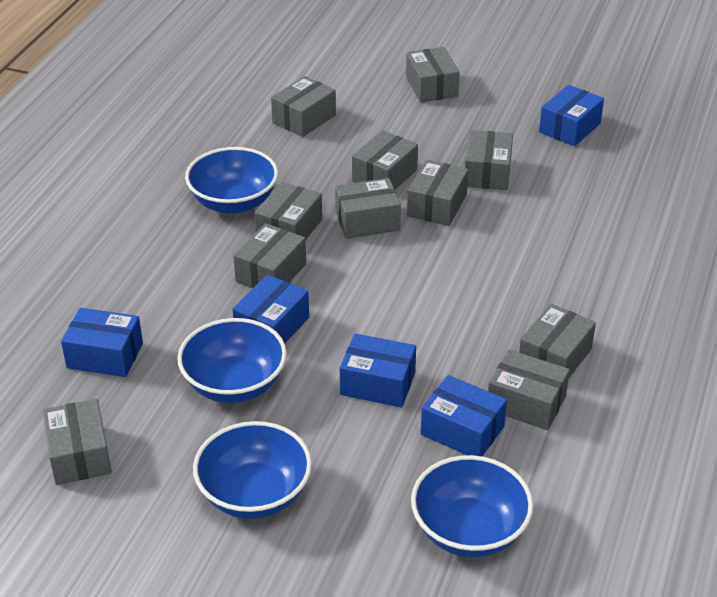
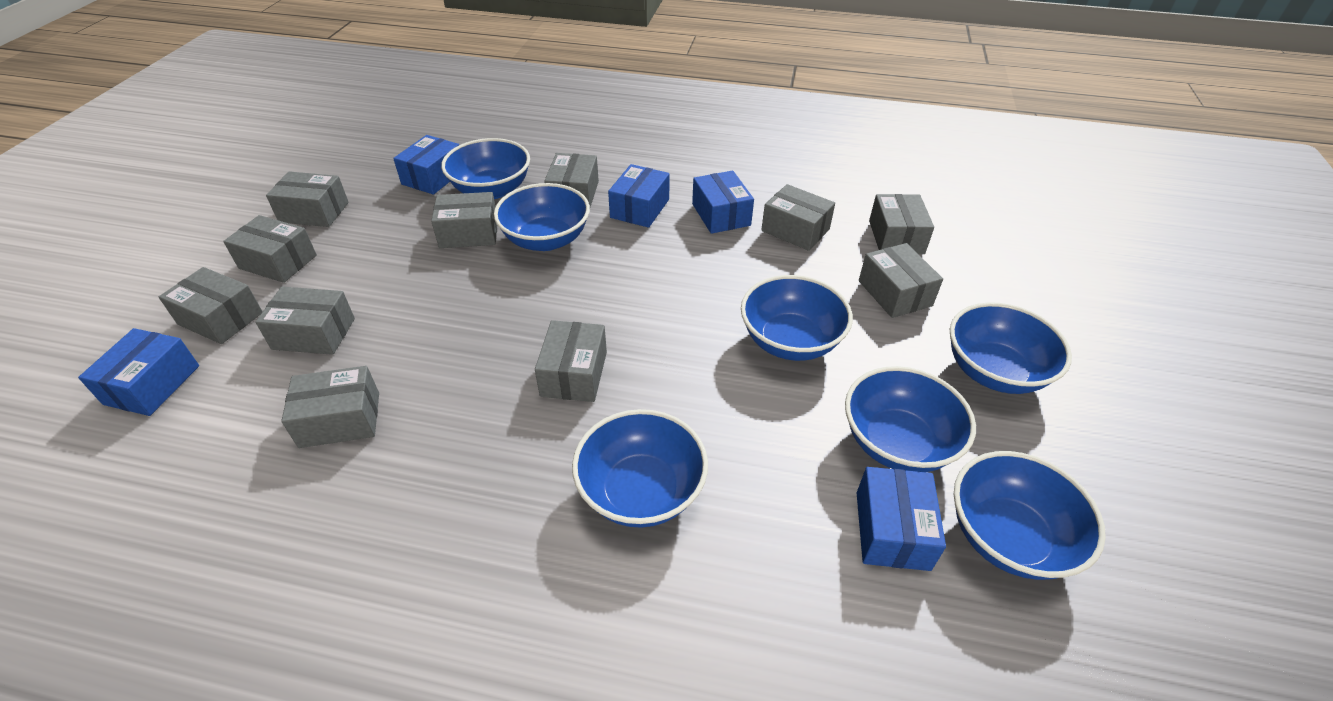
blue bowl: 4 -> 7

